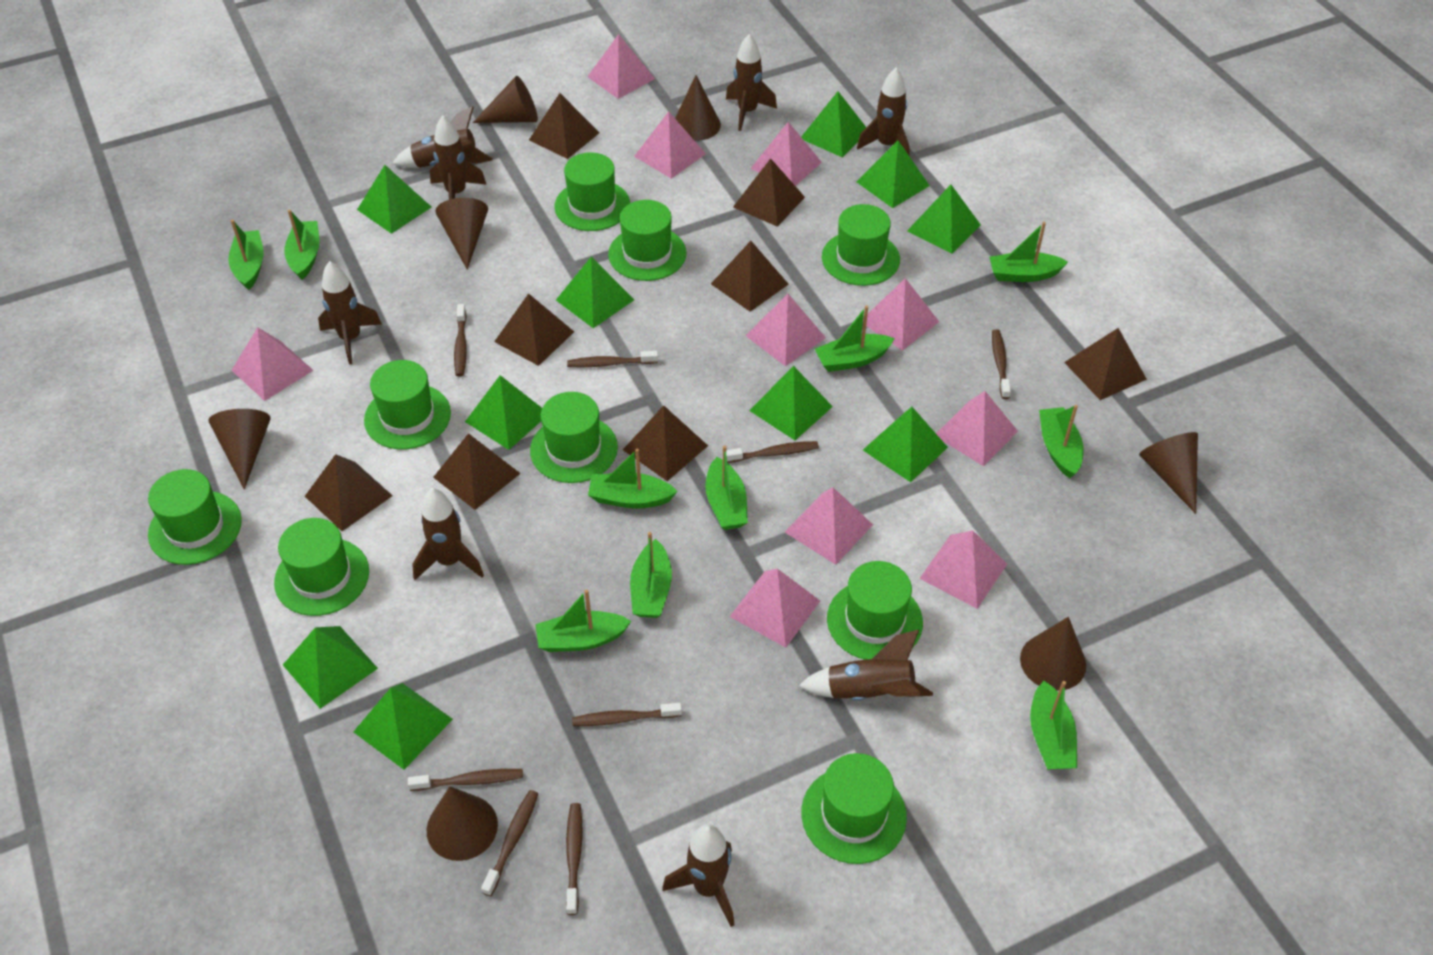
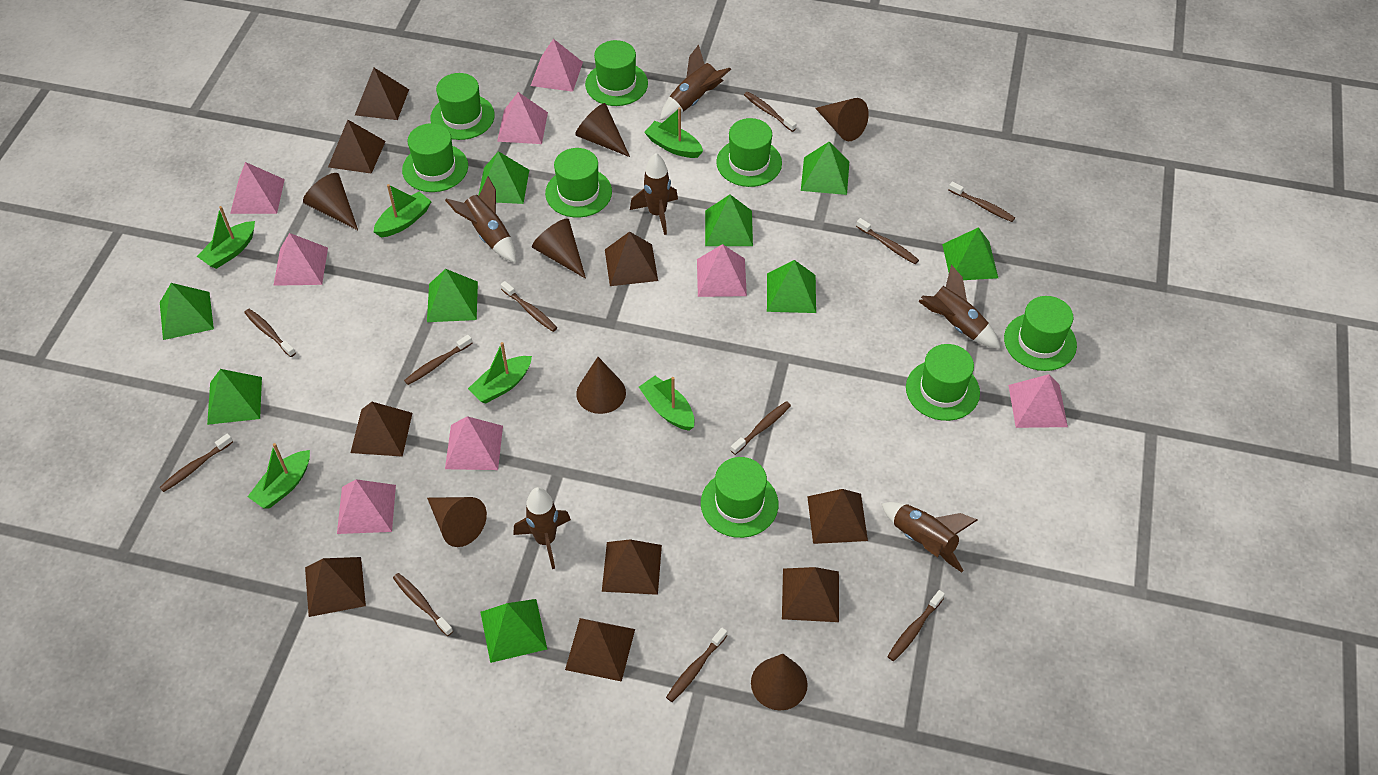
brown pyramid: 8 -> 9
brown rocket: 8 -> 6
brown toothbrush: 8 -> 11
green boat: 10 -> 6
green hat: 9 -> 8
green pyramid: 10 -> 9
pink pyramid: 10 -> 8

